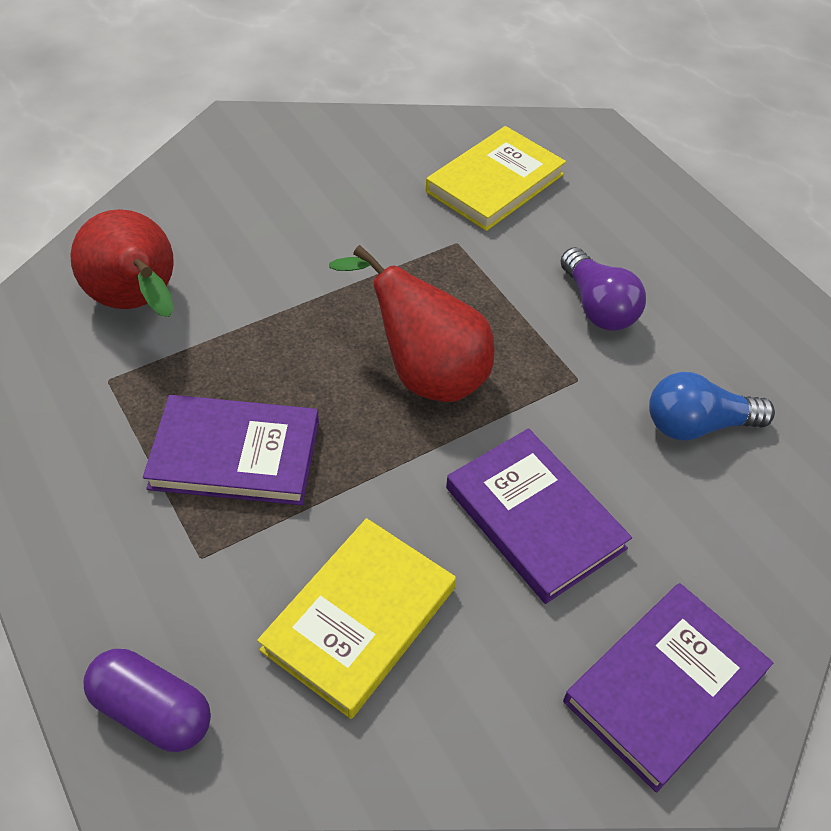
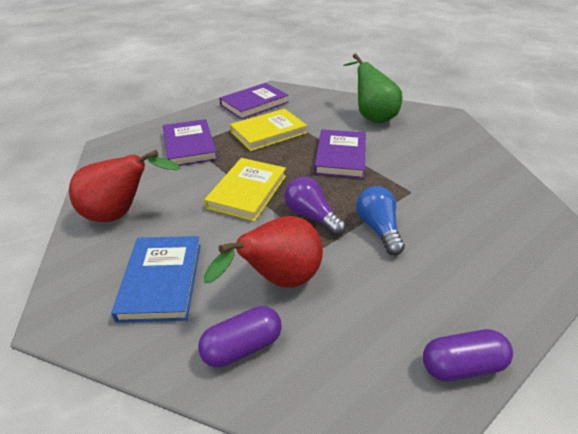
blue book: 0 -> 1
green pear: 0 -> 1
purple capsule: 1 -> 2

